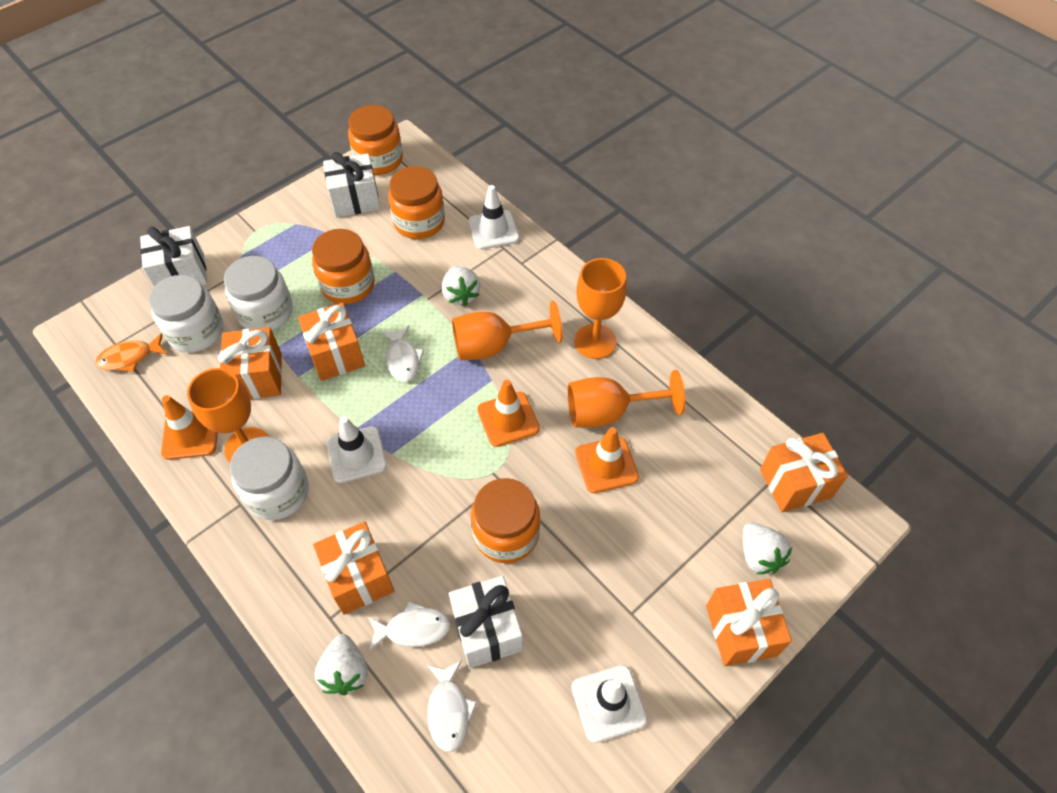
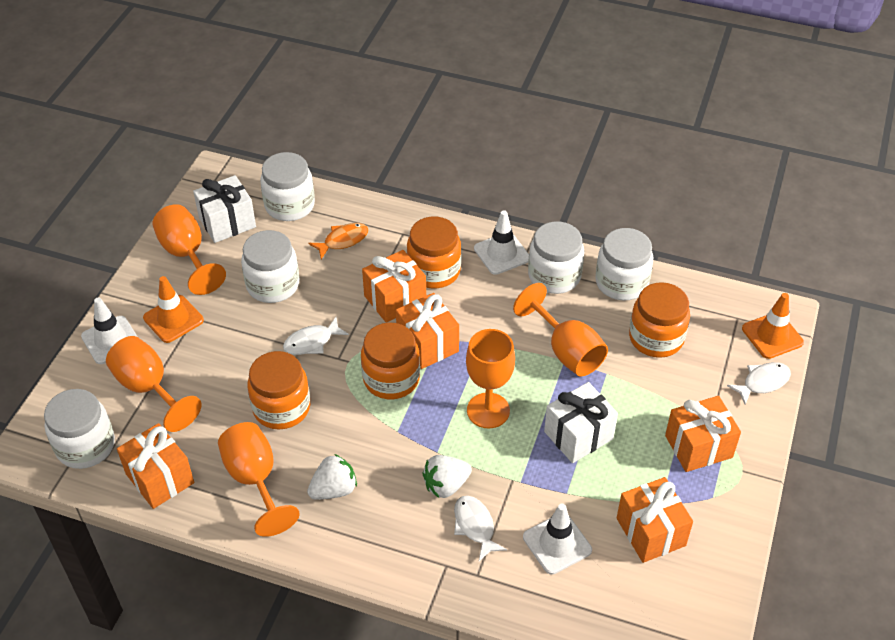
orange goblet: 4 -> 5
orange traffic cone: 3 -> 2
white gift: 3 -> 2
white jar: 3 -> 5
white strawberry: 3 -> 2

